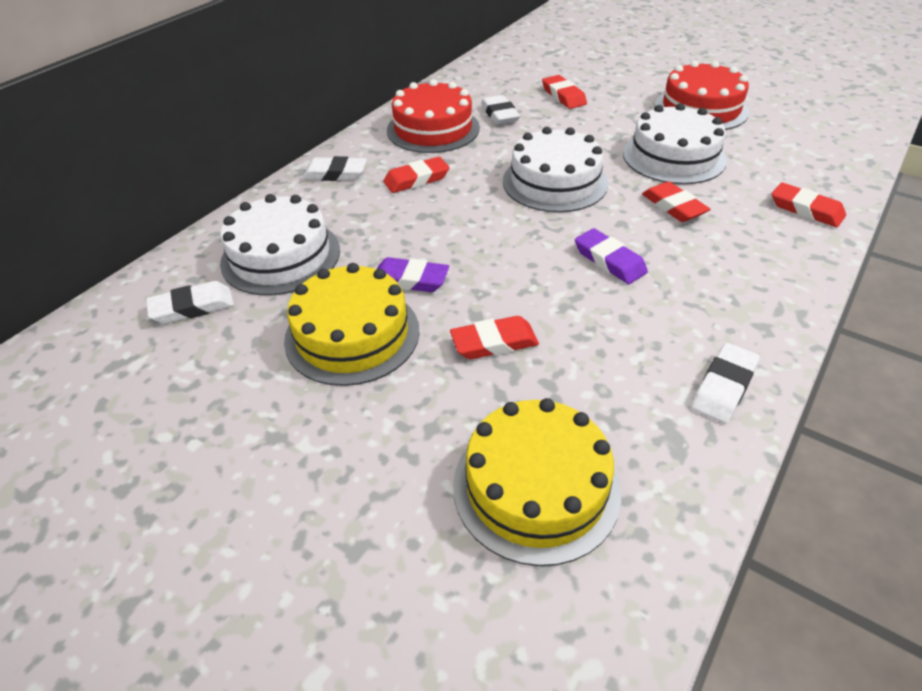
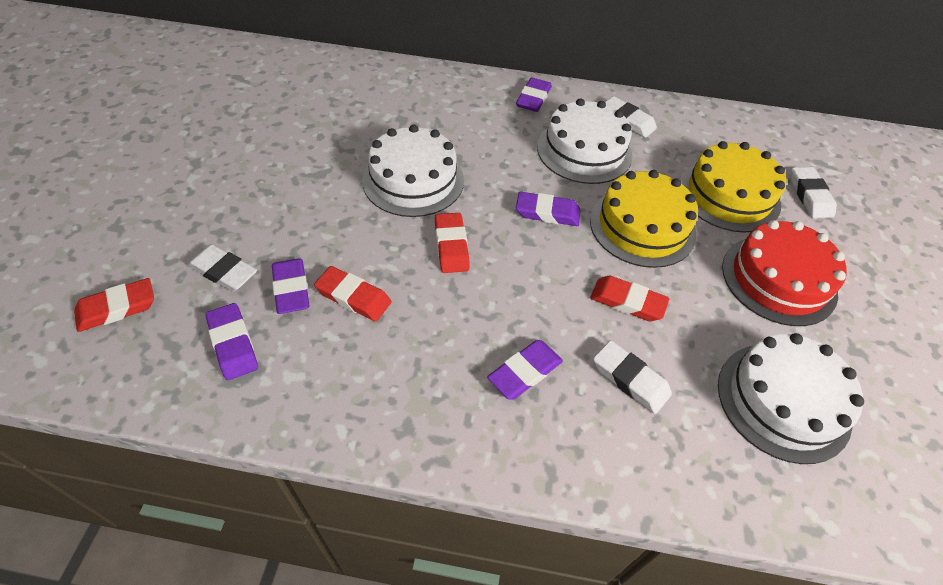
purple eraser: 2 -> 5
red cake: 2 -> 1
red eraser: 5 -> 4

